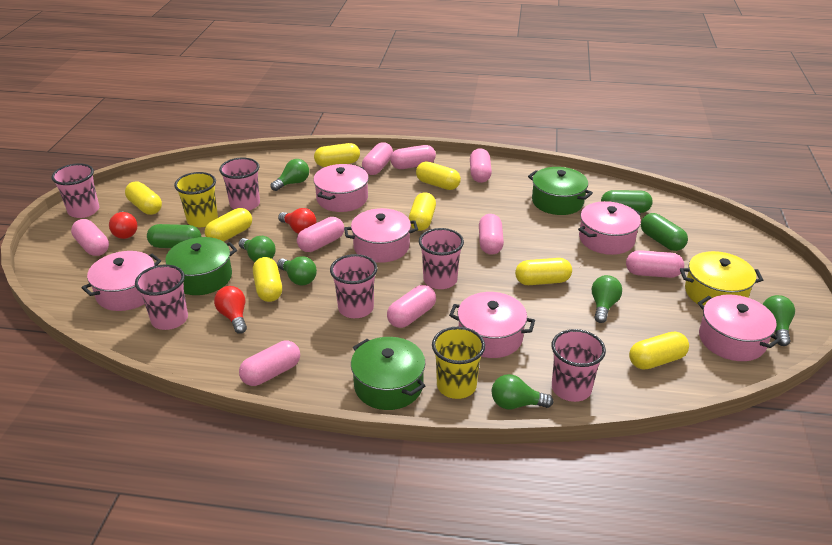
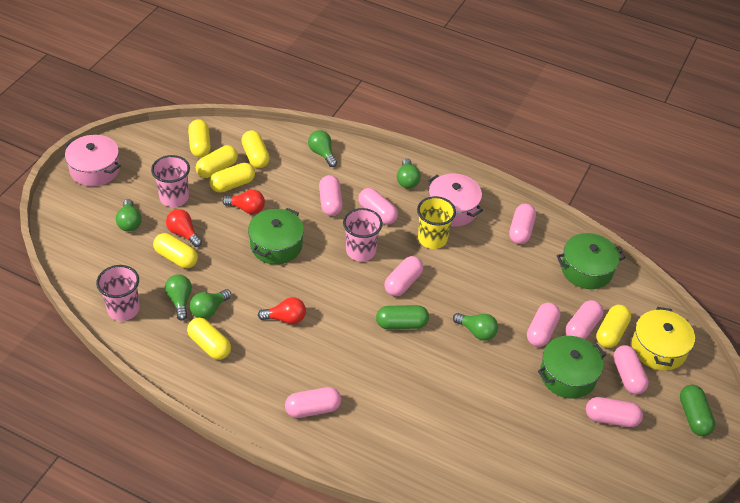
green capsule: 3 -> 2
pink cup: 6 -> 3
pink pot: 6 -> 2
yellow capsule: 8 -> 7
yellow cup: 2 -> 1

